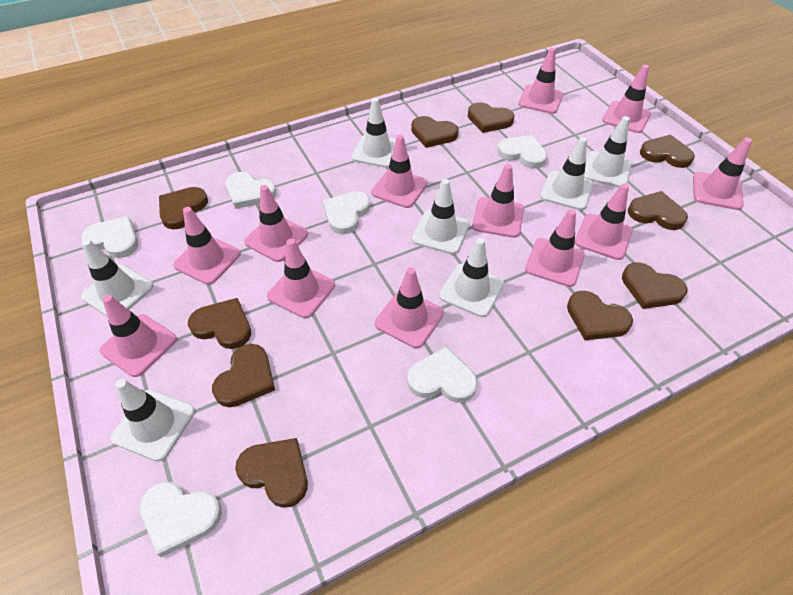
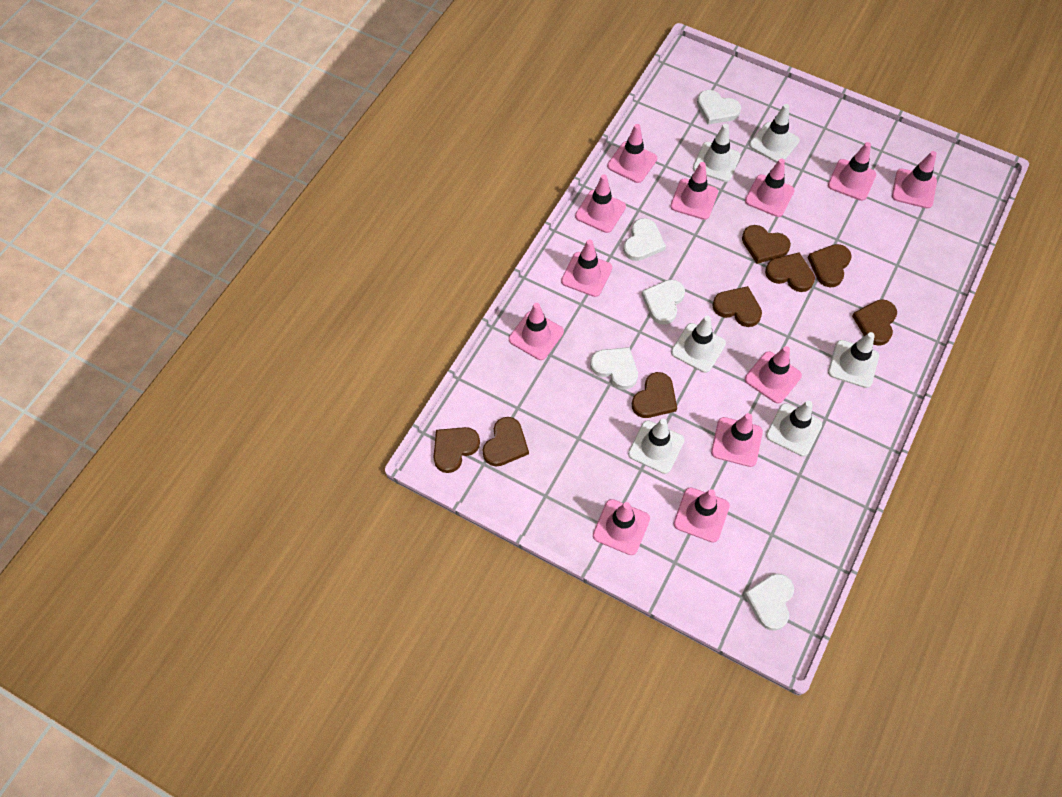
brown heart: 10 -> 8
white heart: 6 -> 5
white traffic cone: 7 -> 6

